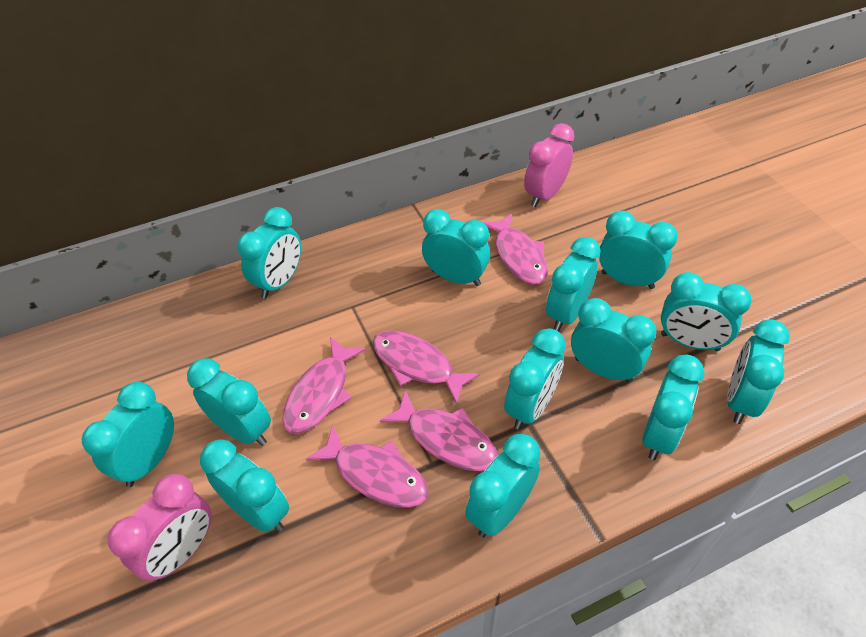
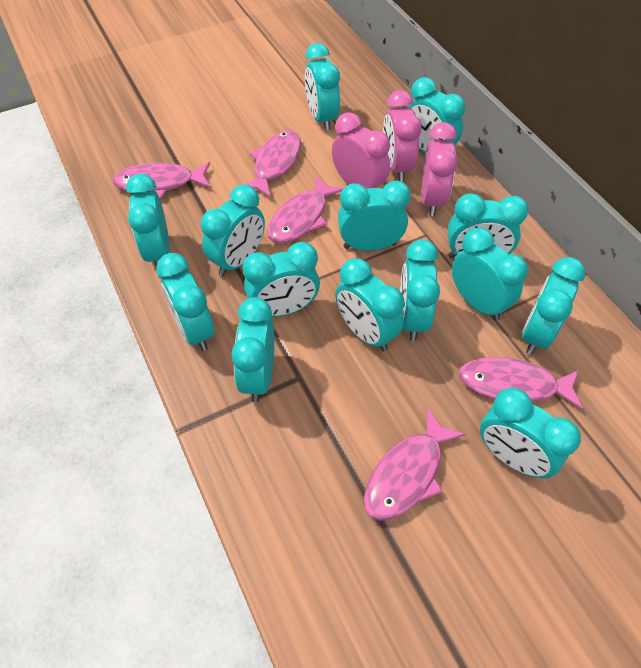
pink clock: 2 -> 3
turquoise clock: 13 -> 14

